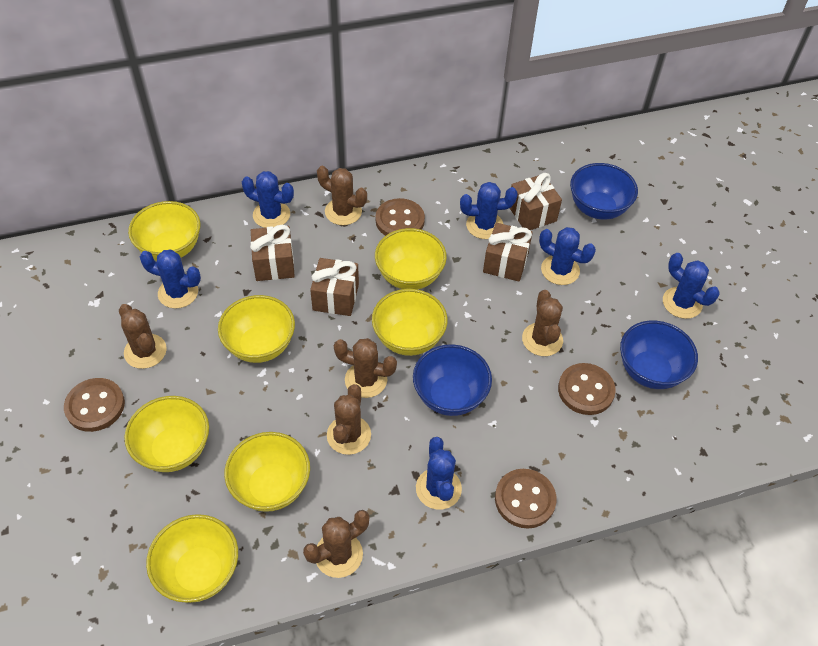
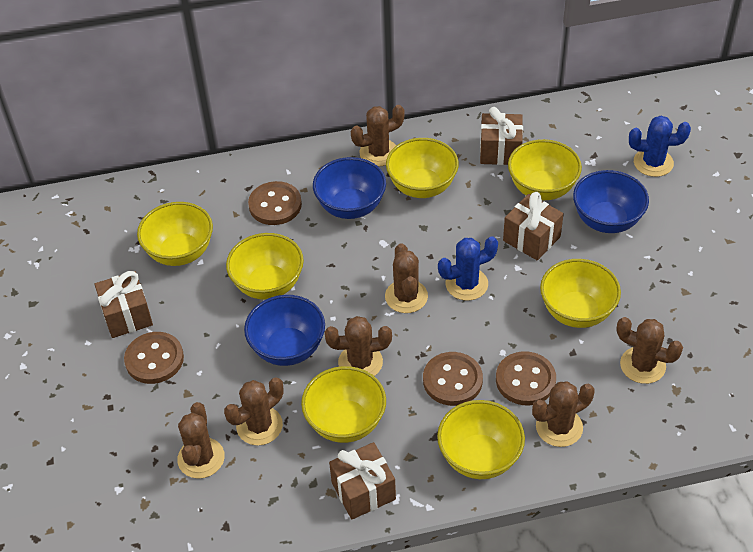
blue cactus: 6 -> 2
brown cactus: 6 -> 7

